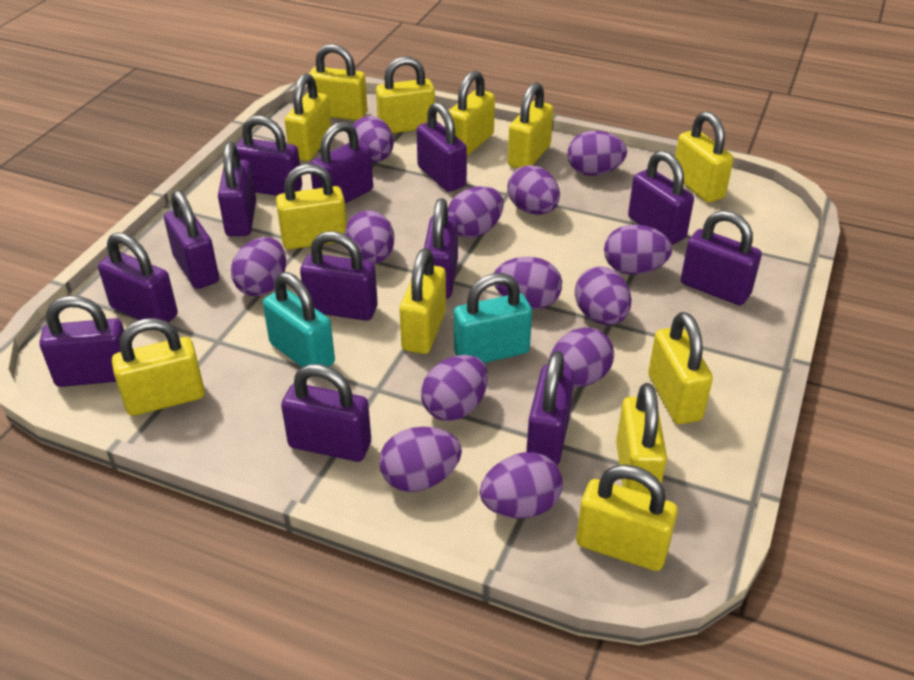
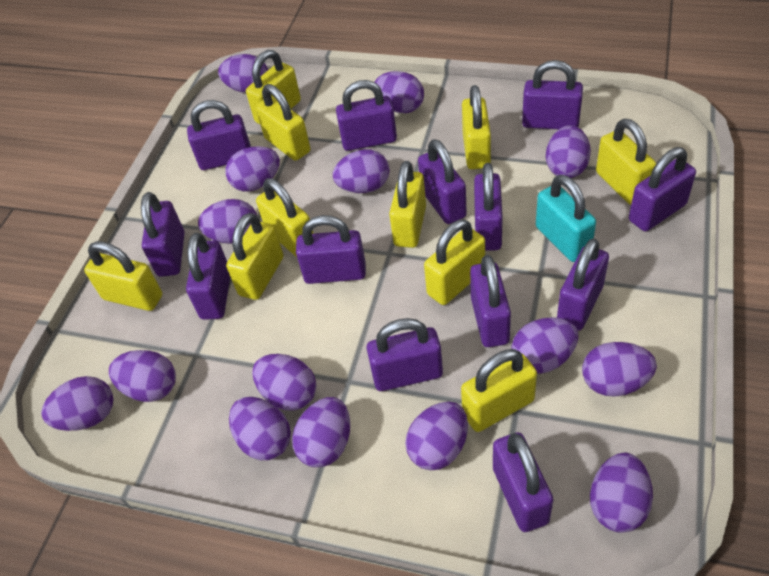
purple egg: 13 -> 15
turquoise padlock: 2 -> 1
yellow padlock: 12 -> 10

